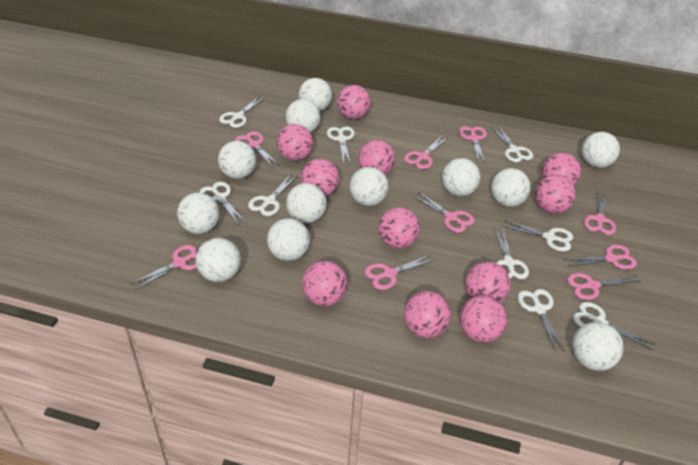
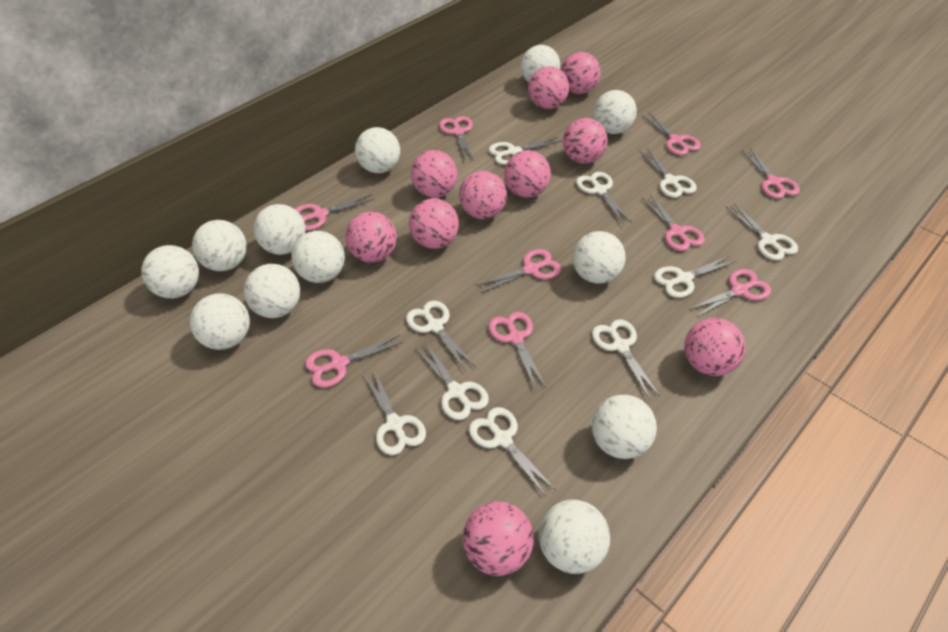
pink ball: 11 -> 10
white scissors: 9 -> 10

